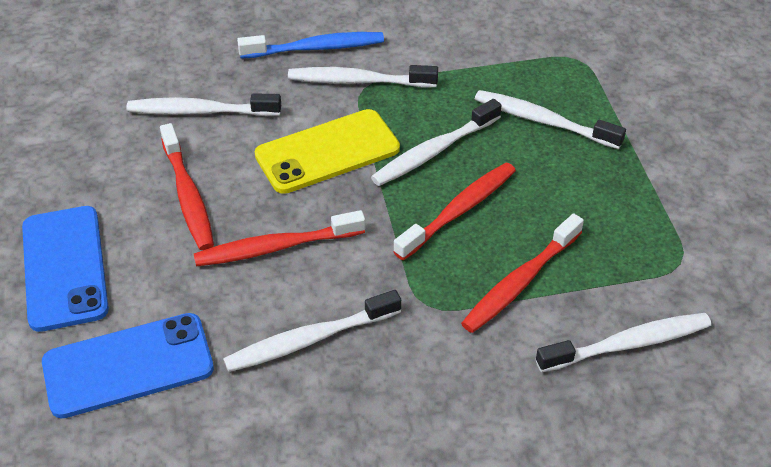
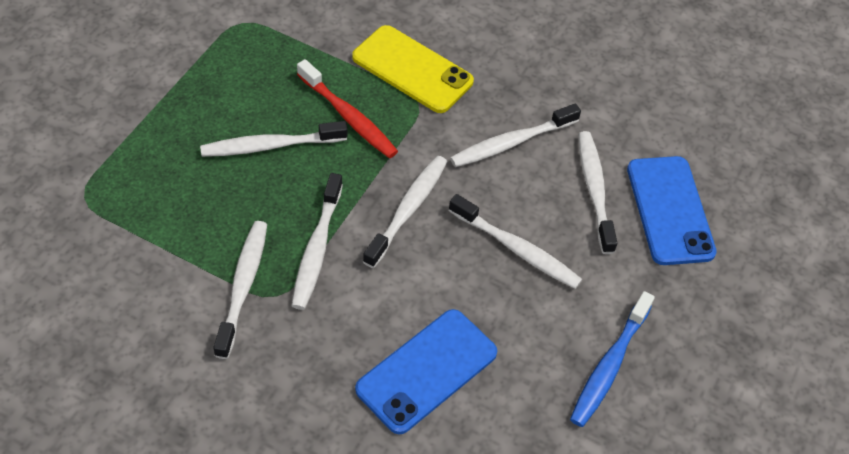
red toothbrush: 4 -> 1
white toothbrush: 6 -> 7

